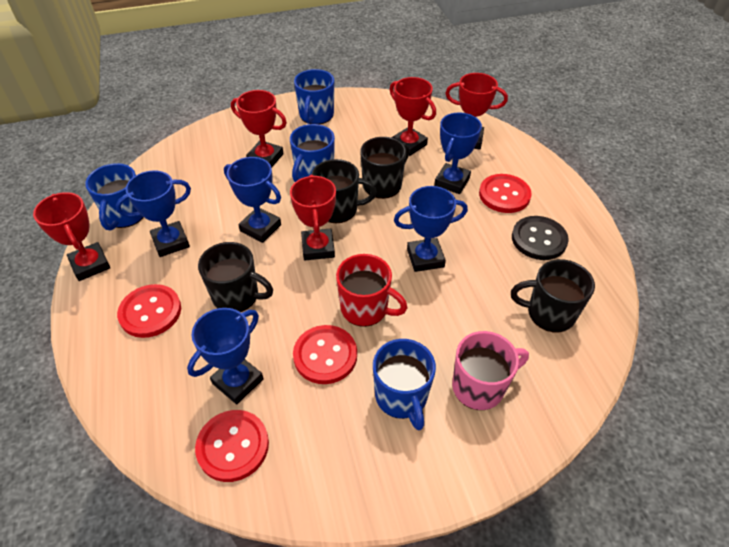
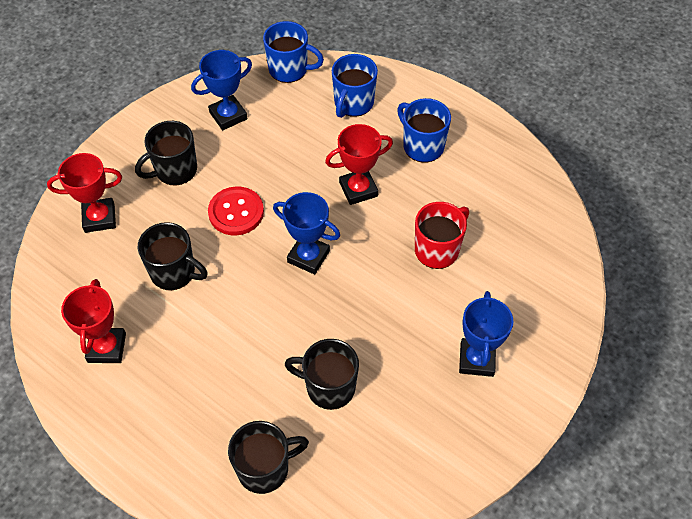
black button: 1 -> 0
blue mug: 4 -> 3
blue trophy: 5 -> 3
pink mug: 1 -> 0
red button: 4 -> 1
red trophy: 5 -> 3

